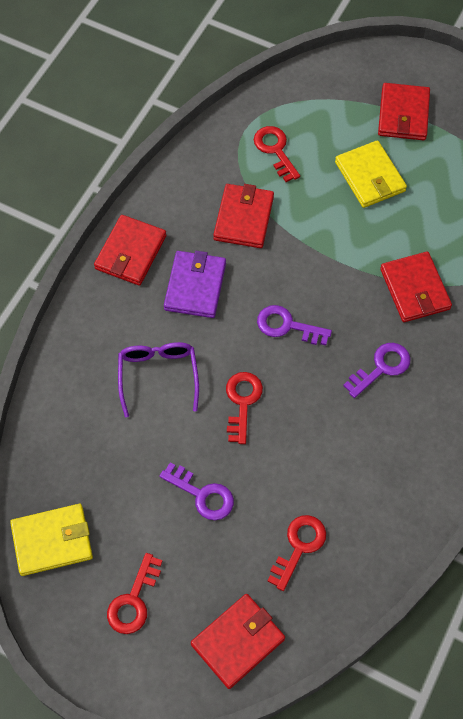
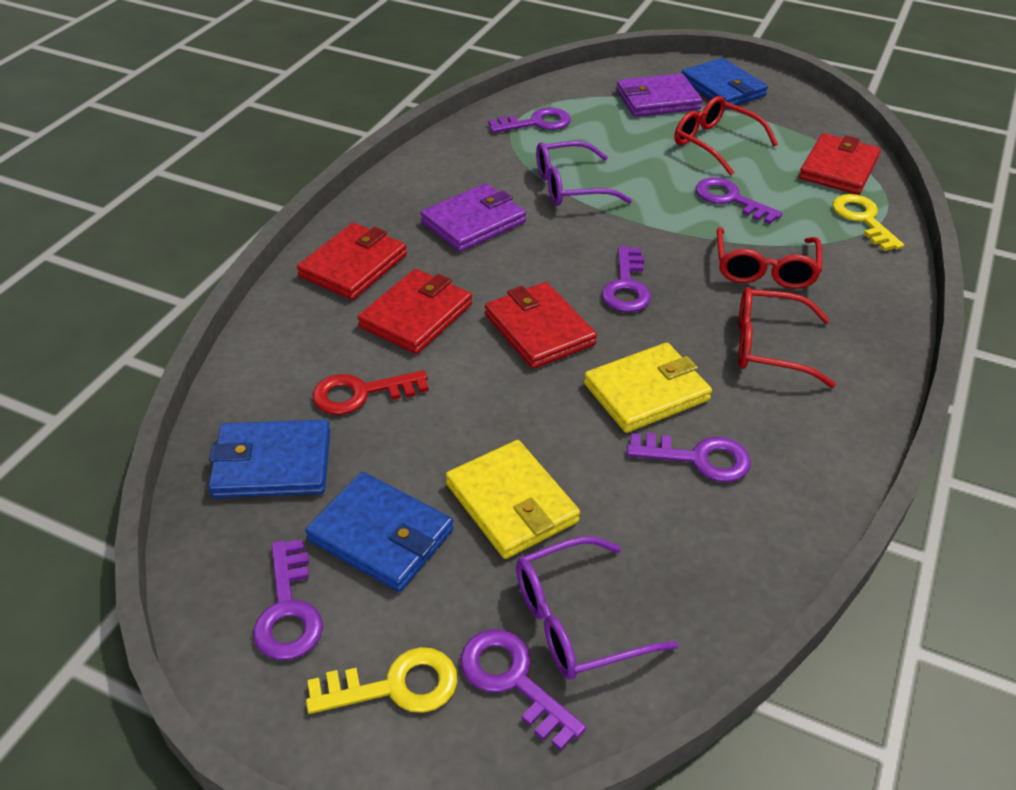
blue wallet: 0 -> 3
purple glasses: 1 -> 2
purple key: 3 -> 6
purple wallet: 1 -> 2
red glasses: 0 -> 3
red key: 4 -> 1
red wallet: 5 -> 4
yellow key: 0 -> 2

